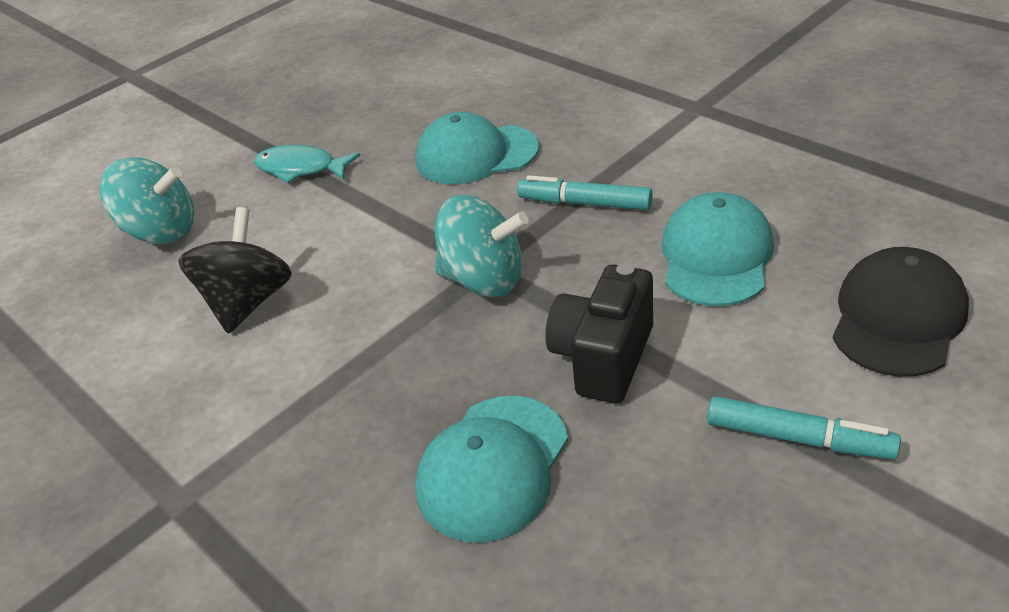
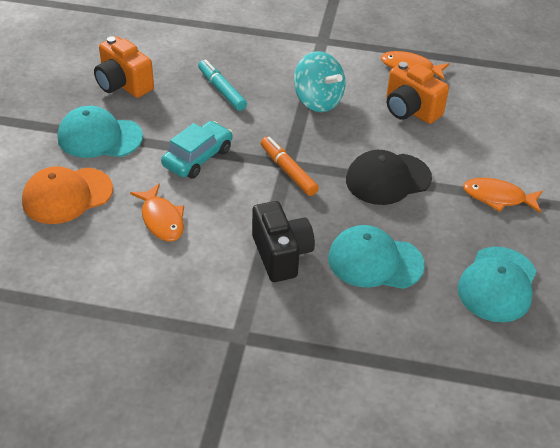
black spinning top: 1 -> 0
orange camera: 0 -> 2
orange cap: 0 -> 1
orange fish: 0 -> 3
orange marker: 0 -> 1
turquoise car: 0 -> 1
turquoise fish: 1 -> 0
turquoise marker: 2 -> 1
turquoise spinning top: 2 -> 1

